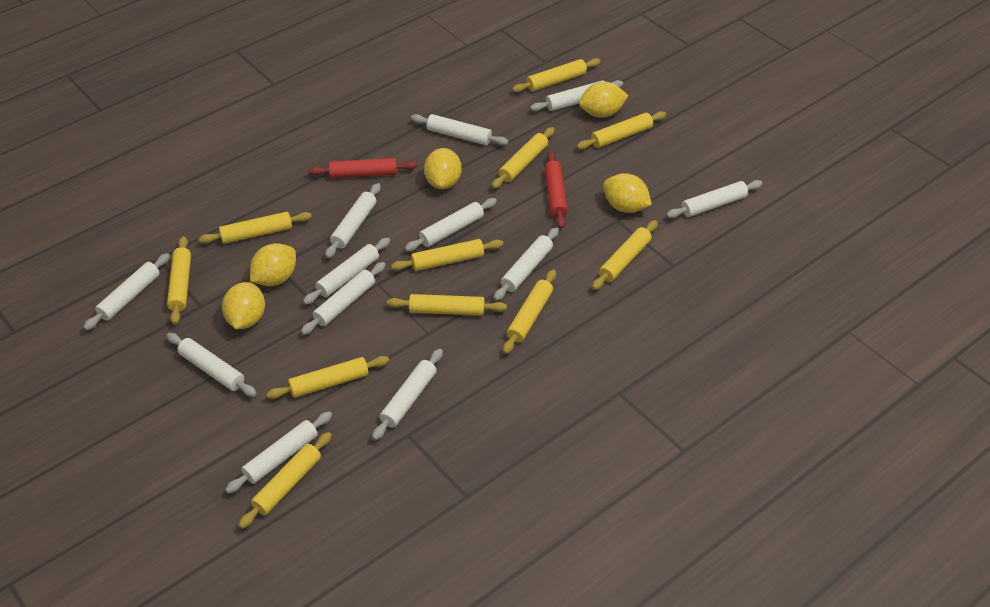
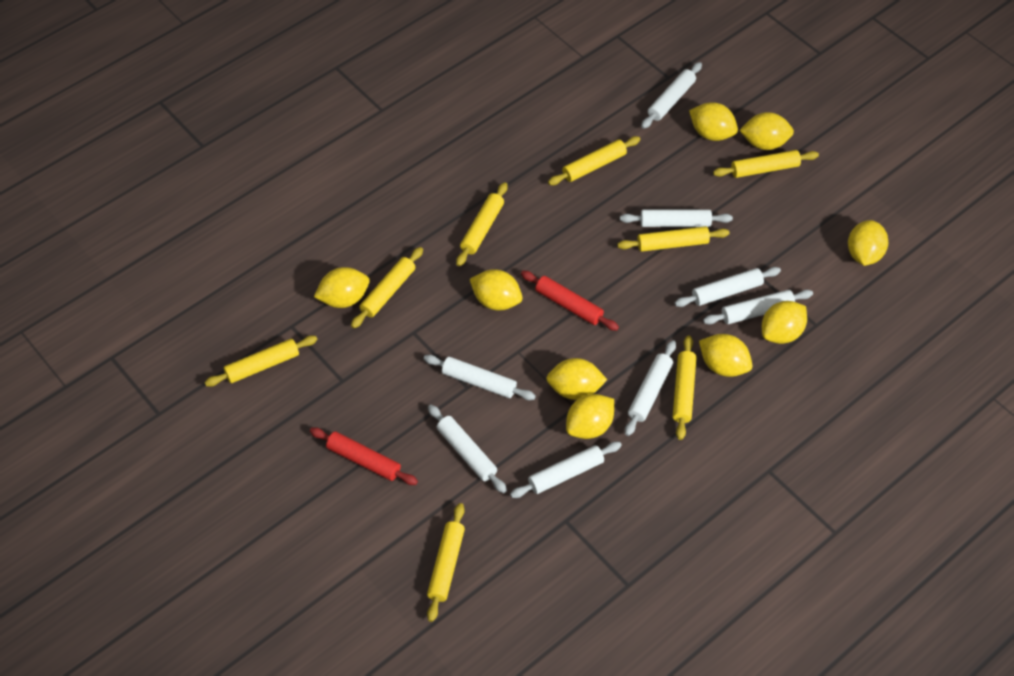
white rolling pin: 12 -> 8
yellow lemon: 5 -> 9
yellow rolling pin: 11 -> 8

